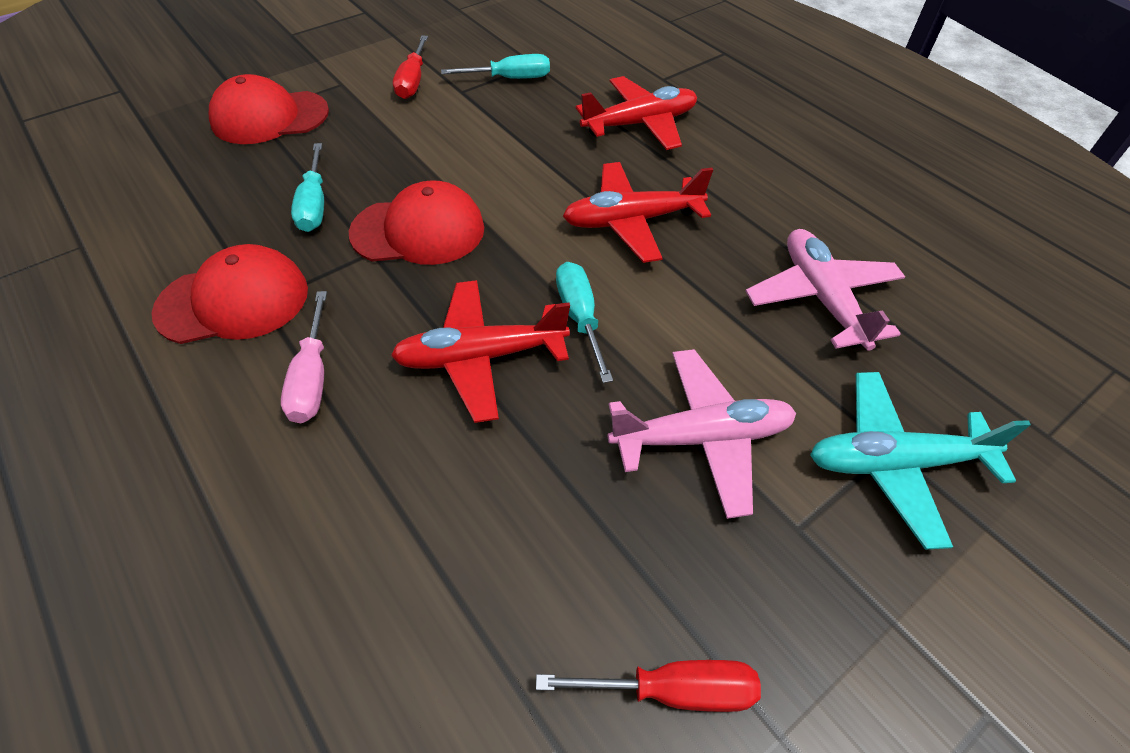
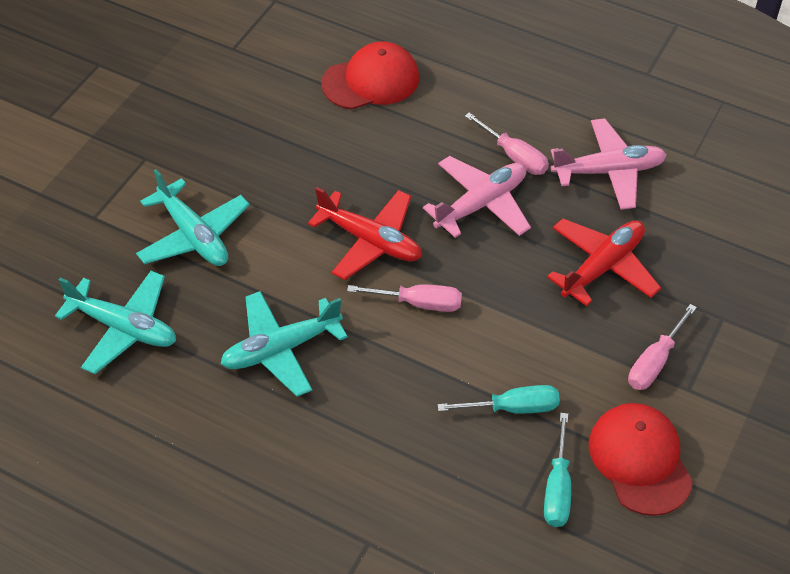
pink screwdriver: 1 -> 3
red cap: 3 -> 2
red plane: 3 -> 2
red screwdriver: 2 -> 0
turquoise plane: 1 -> 3
turquoise screwdriver: 3 -> 2

